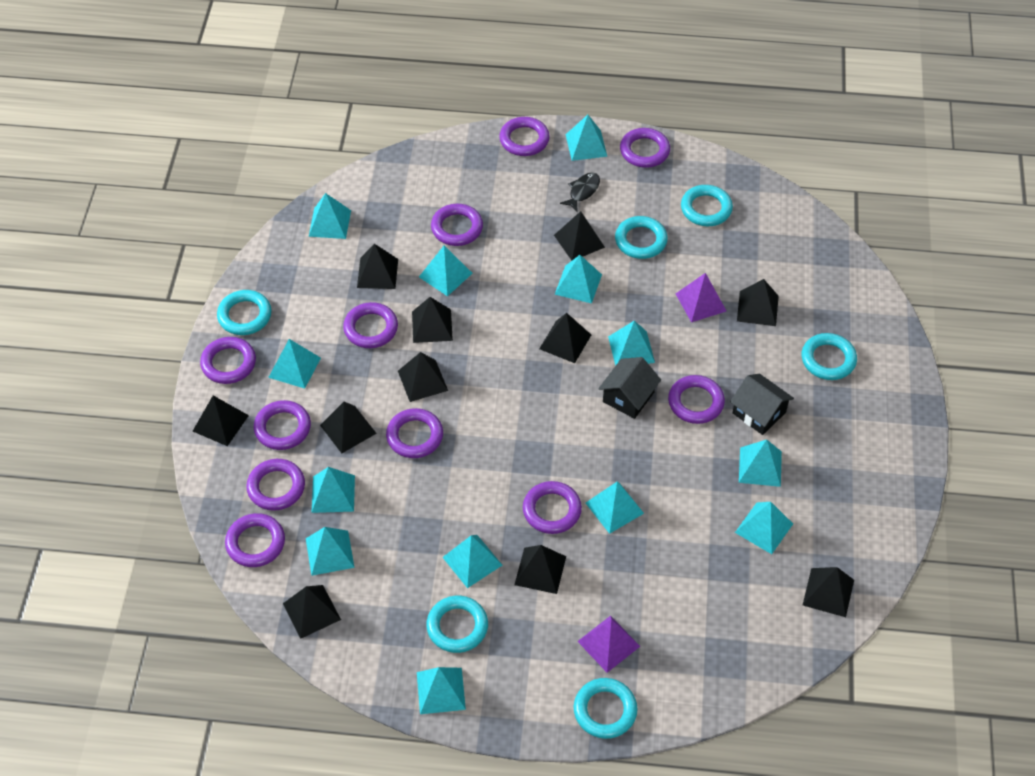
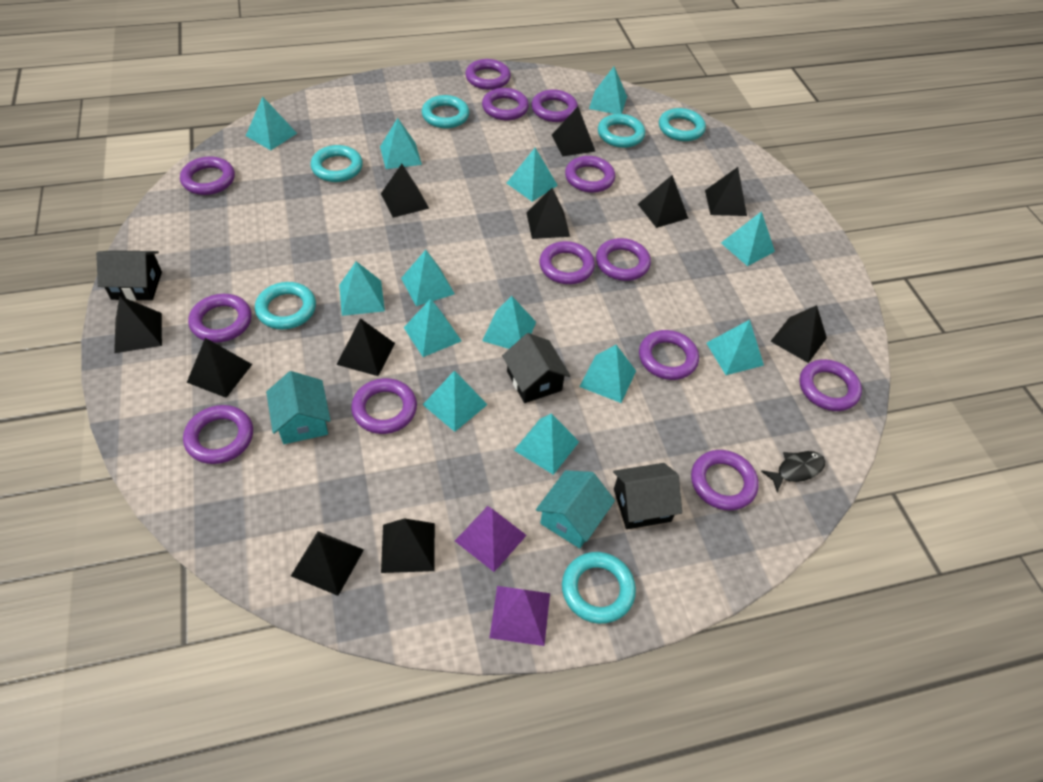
black house: 2 -> 3
purple ring: 11 -> 13
turquoise house: 0 -> 2

